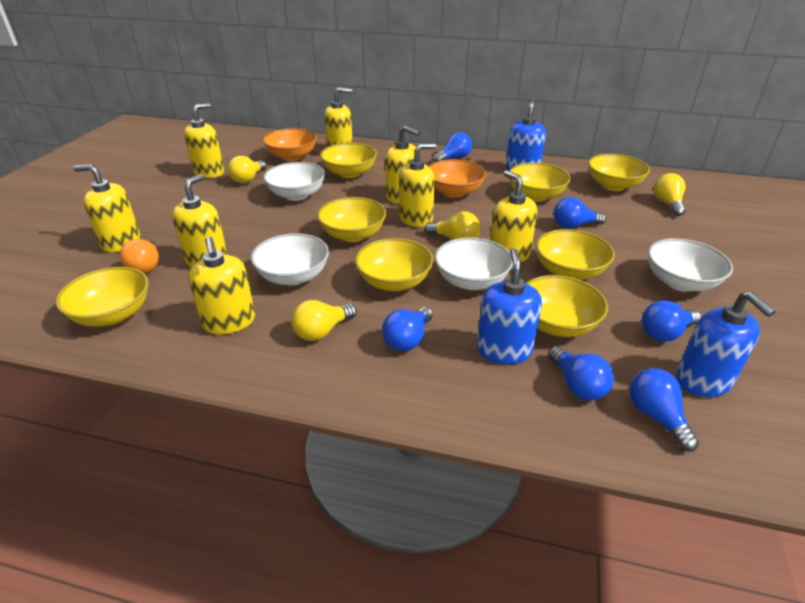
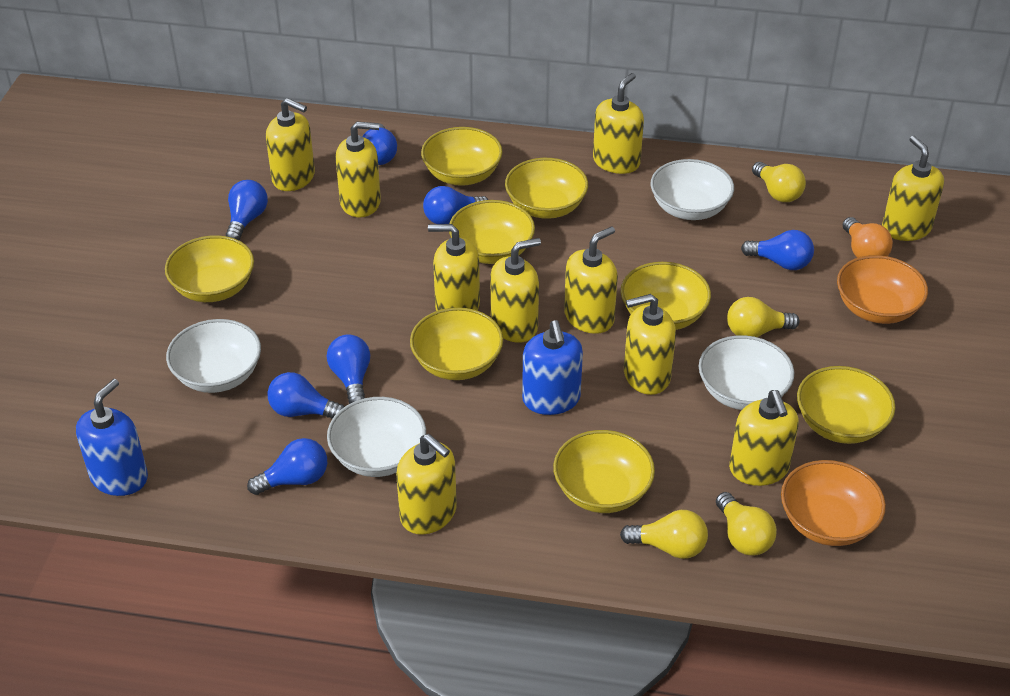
blue light bulb: 6 -> 7
blue soap dispenser: 3 -> 2
yellow soap dispenser: 8 -> 10

